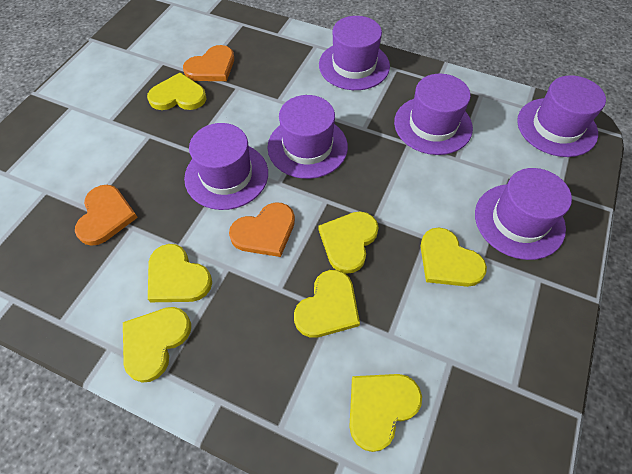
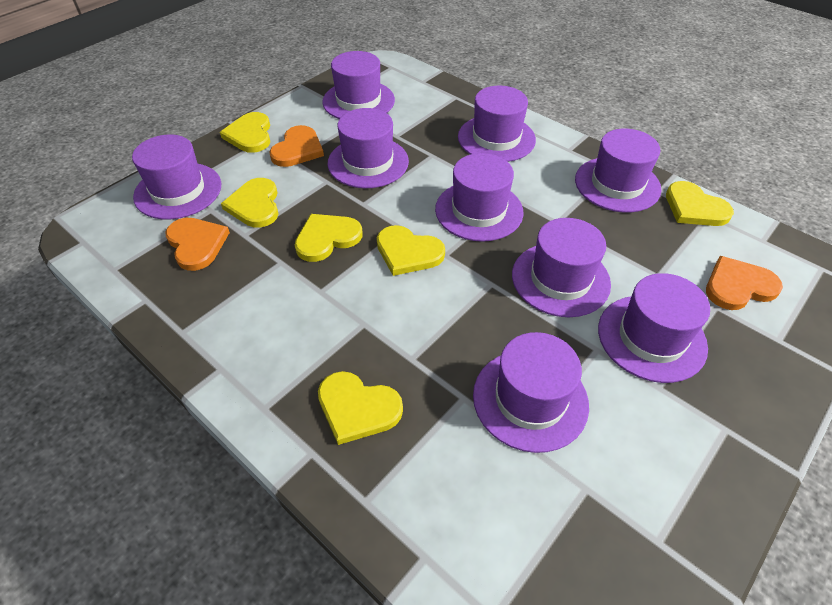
purple hat: 6 -> 9
yellow heart: 7 -> 6

